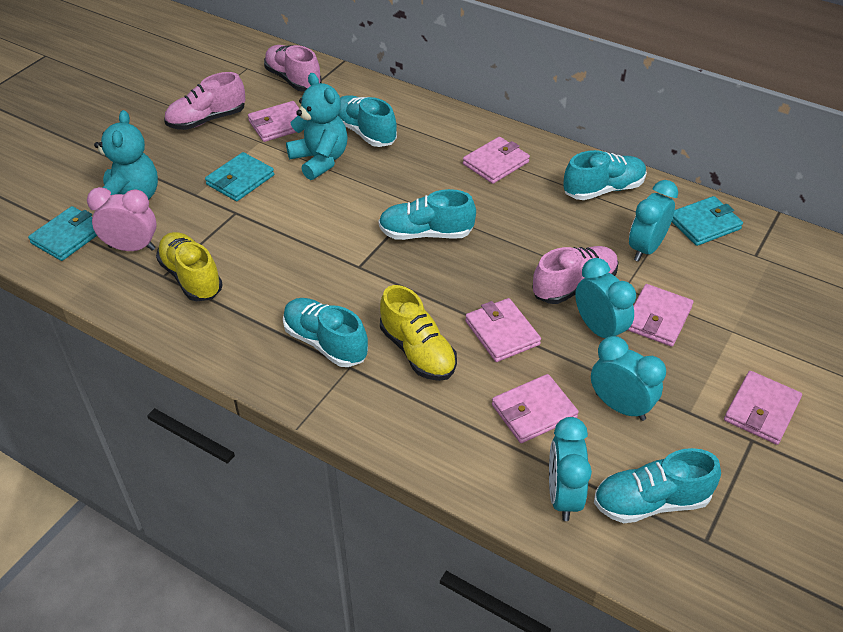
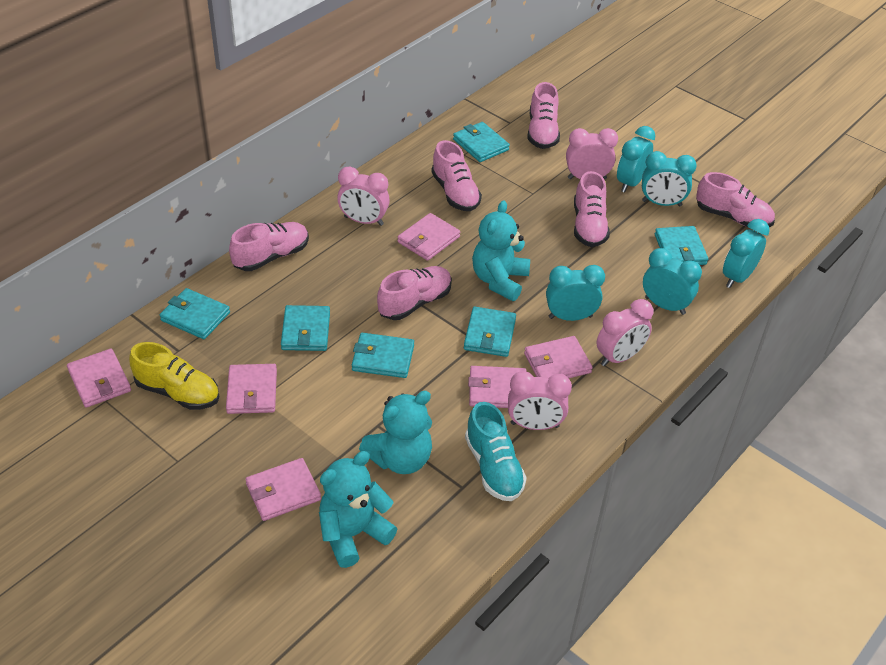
pink clock: 1 -> 4
pink shoe: 3 -> 6
turquoise clock: 4 -> 5
turquoise shoe: 5 -> 1
turquoise teddy bear: 2 -> 3
turquoise wallet: 3 -> 6
yellow shoe: 2 -> 1

